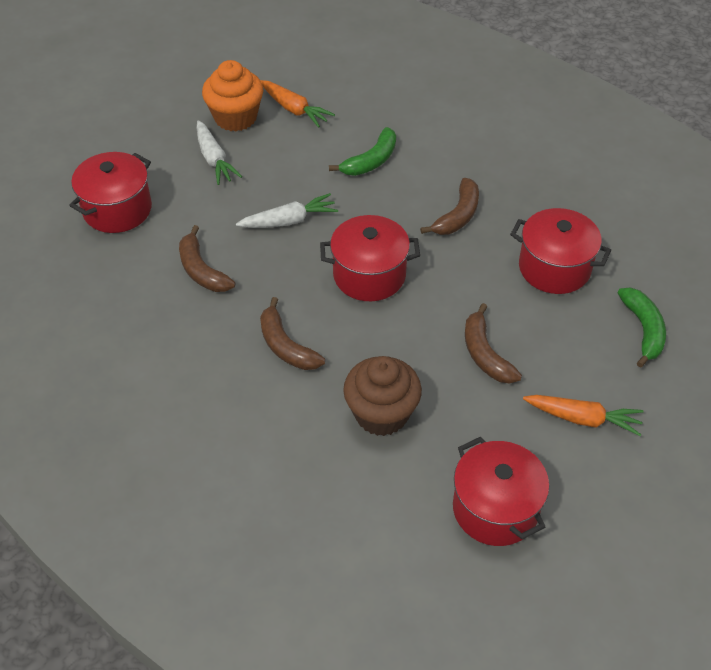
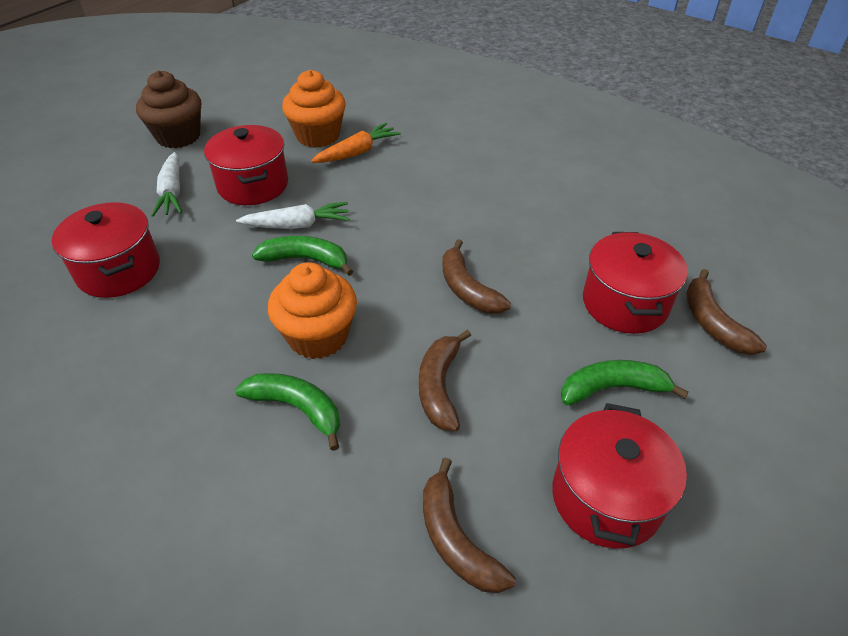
green banana: 2 -> 3
orange carrot: 2 -> 1
orange cupcake: 1 -> 2

